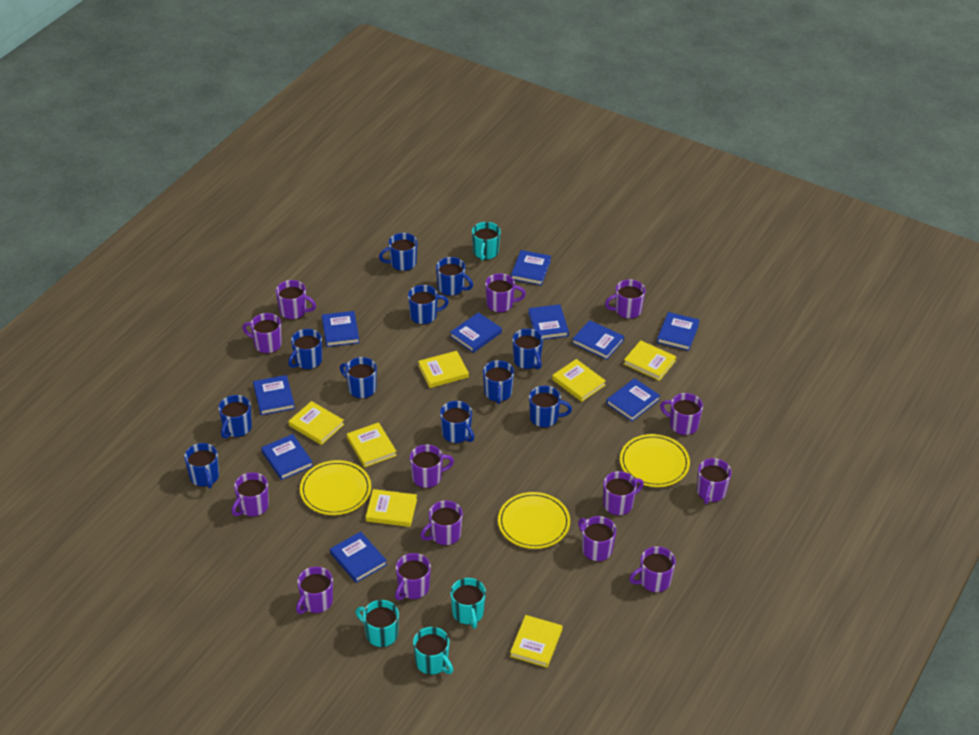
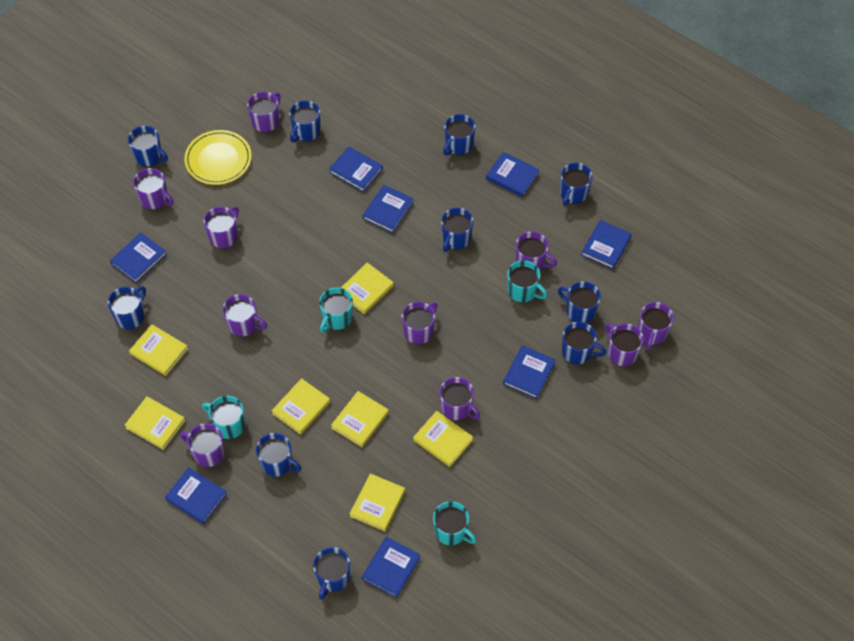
blue book: 10 -> 8
blue mug: 11 -> 10
purple mug: 14 -> 10
yellow plate: 3 -> 1

